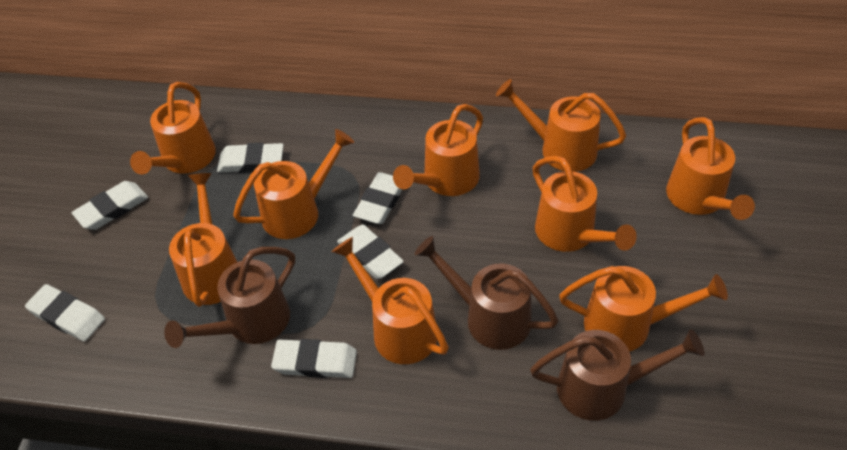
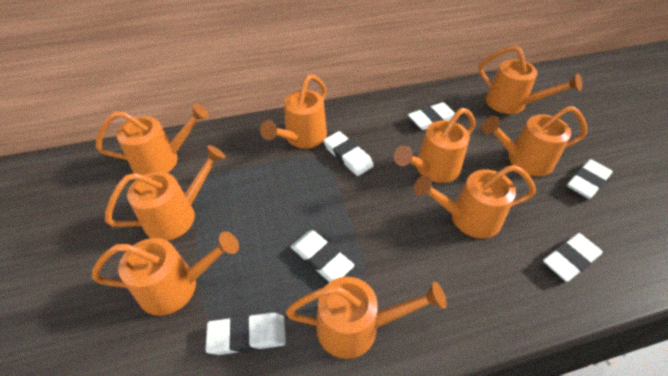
brown watering can: 3 -> 0

